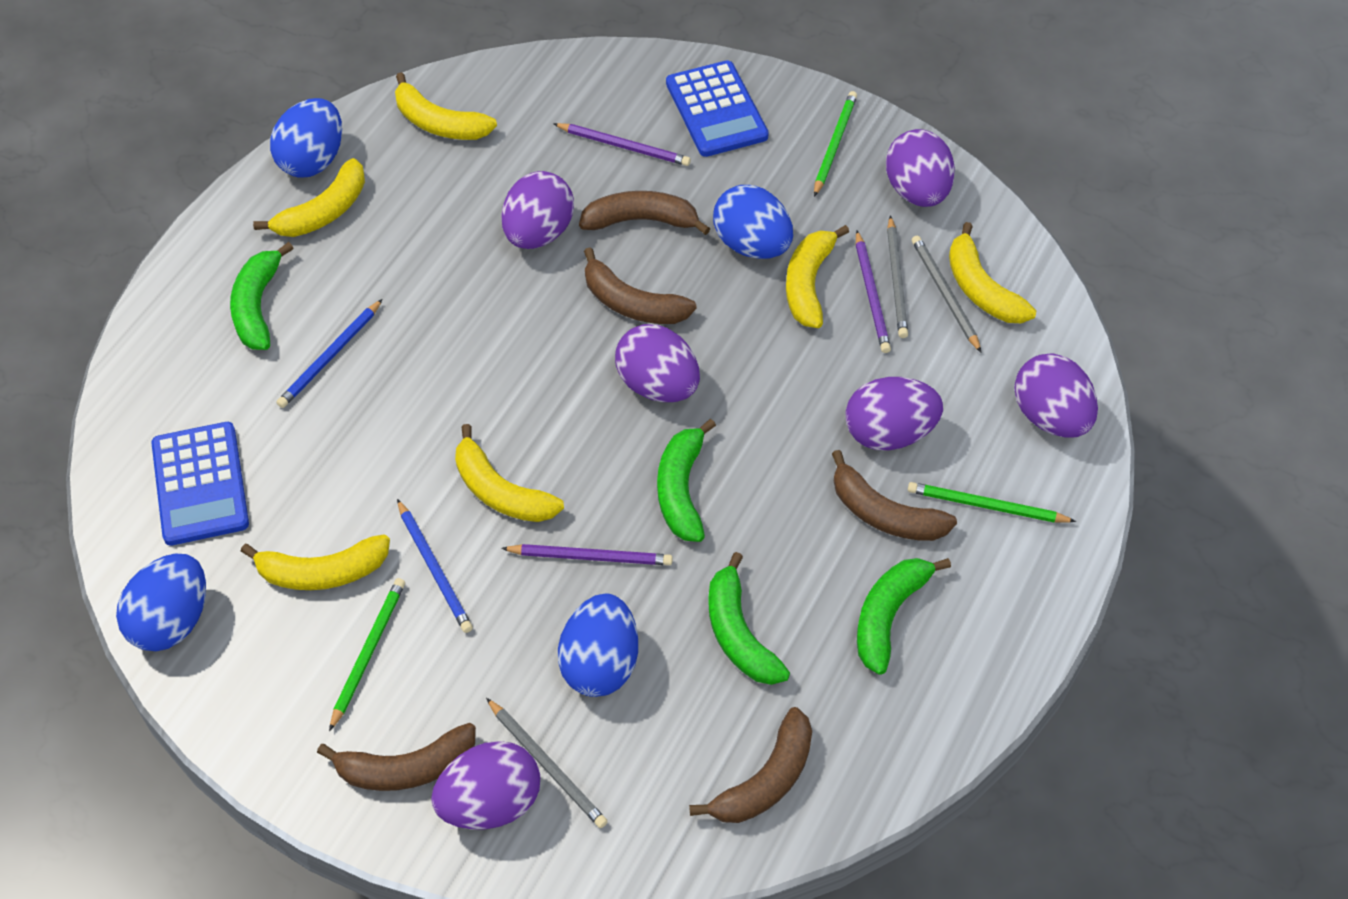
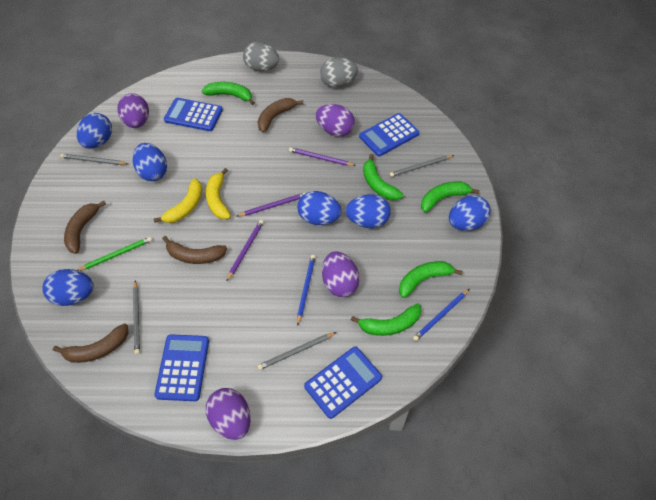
blue calculator: 2 -> 4
blue egg: 4 -> 6
brown banana: 5 -> 4
green banana: 4 -> 5
green pencil: 3 -> 1
grey egg: 0 -> 2
grey pencil: 3 -> 4
purple egg: 6 -> 4
yellow banana: 6 -> 2

